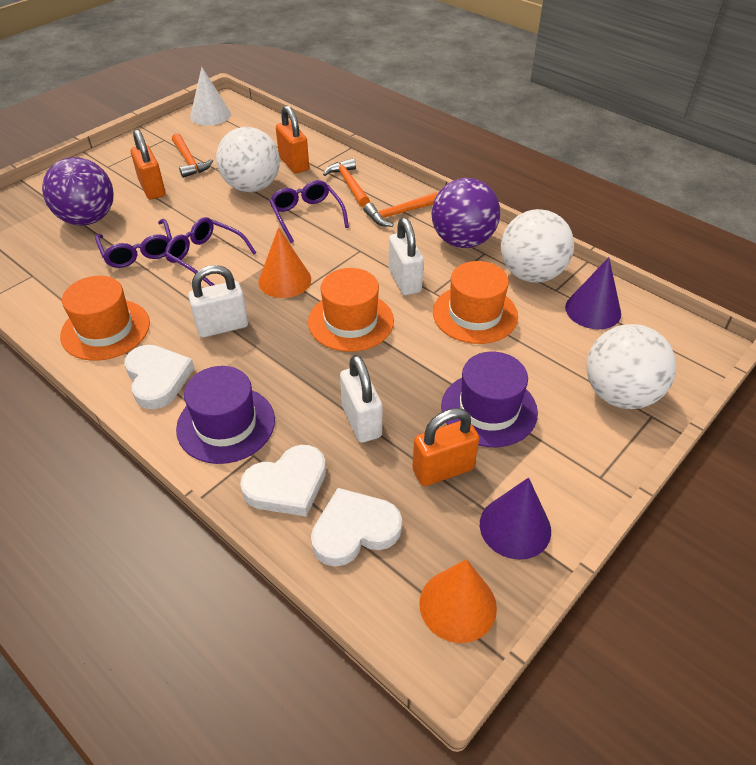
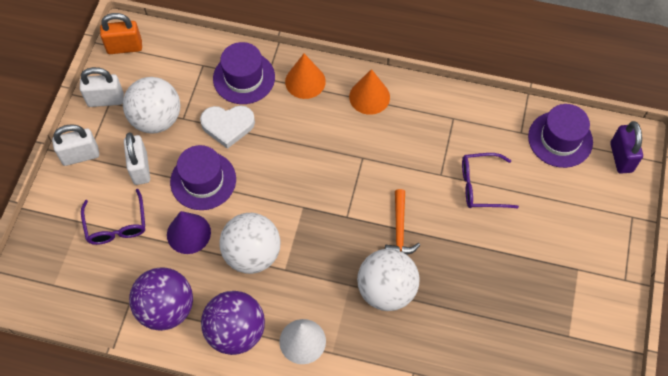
orange hammer: 3 -> 1
orange hat: 3 -> 0
orange padlock: 3 -> 1
purple cone: 2 -> 1
purple glasses: 3 -> 2
purple hat: 2 -> 3
purple padlock: 0 -> 1
white heart: 3 -> 1

